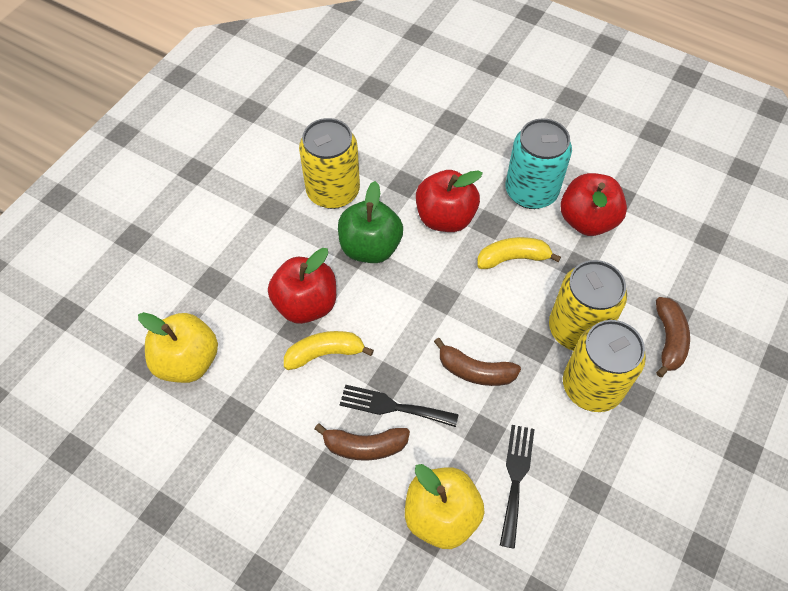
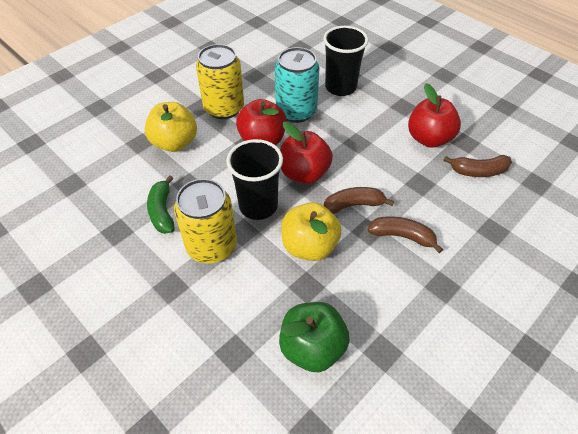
black cup: 0 -> 2
black fork: 2 -> 0
green banana: 0 -> 1
yellow banana: 2 -> 0
yellow can: 3 -> 2

